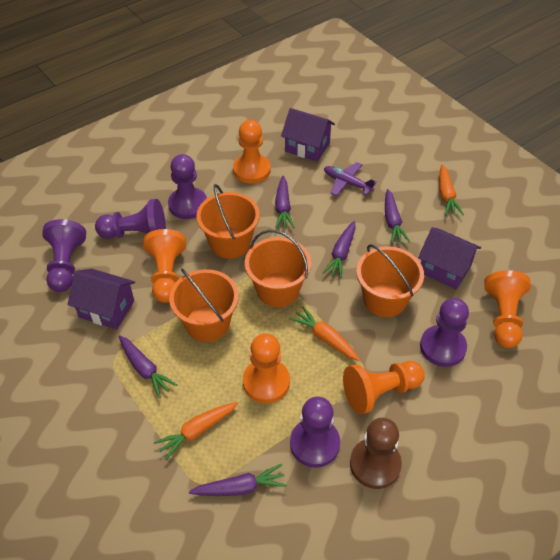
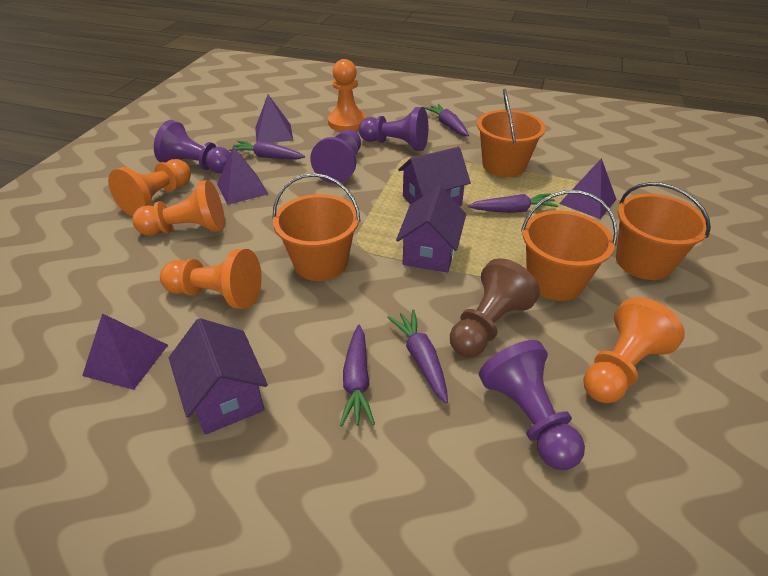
orange carrot: 3 -> 0
purple pawn: 5 -> 4
purple plane: 1 -> 0
purple pyramid: 0 -> 4

